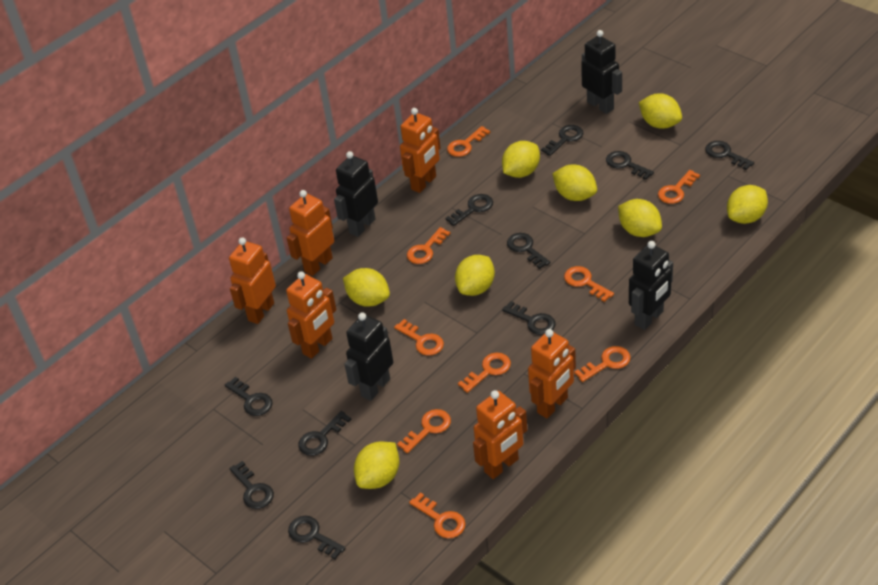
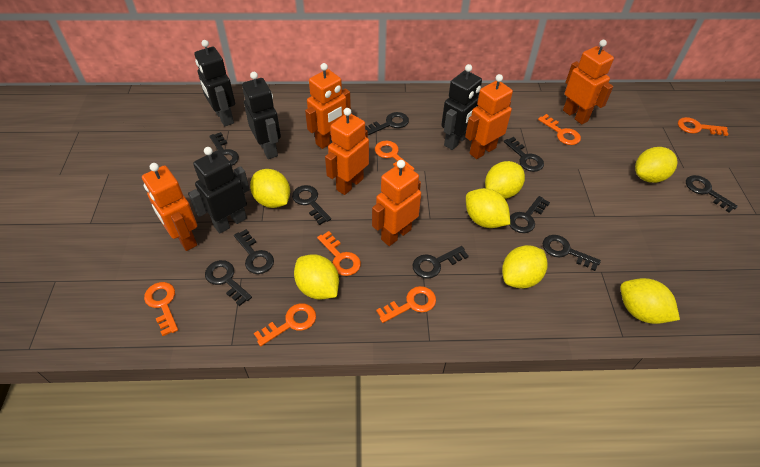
orange key: 9 -> 7
yellow lemon: 8 -> 7

